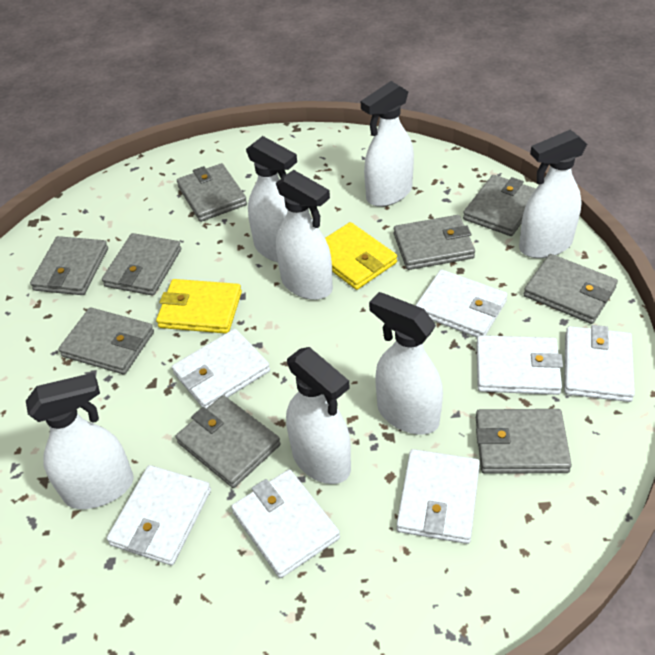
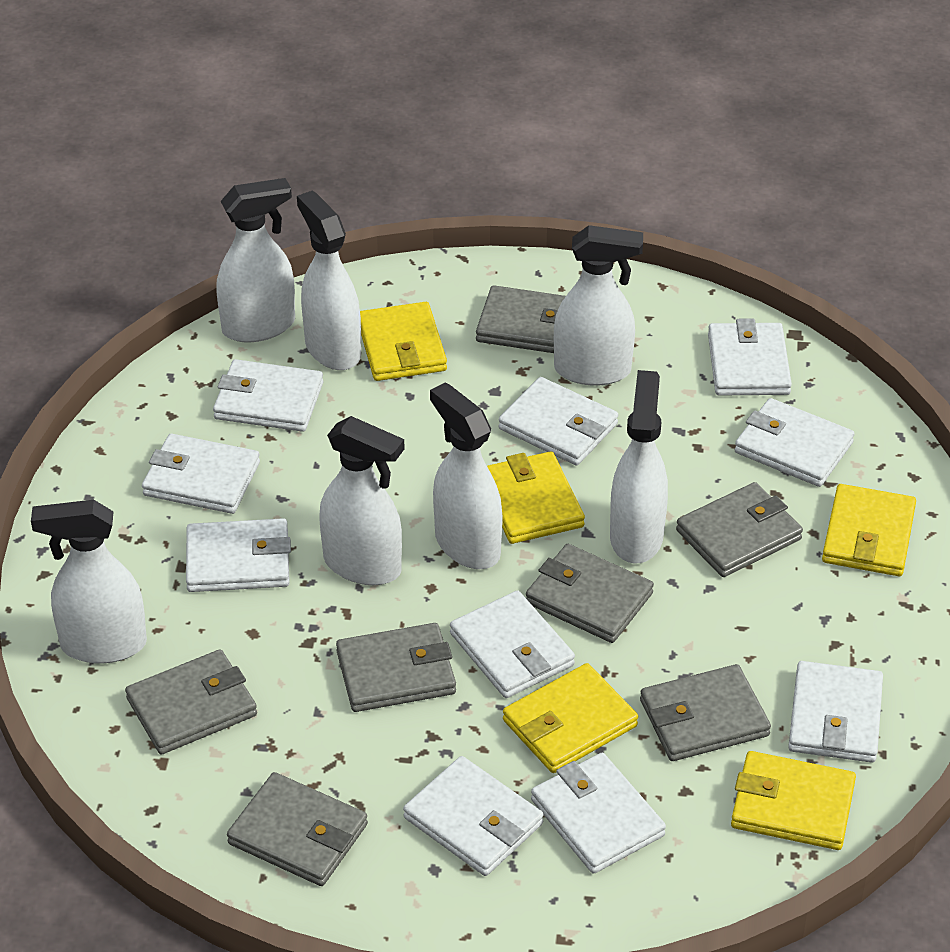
grey wallet: 9 -> 7
white wallet: 7 -> 10
yellow wallet: 2 -> 5

